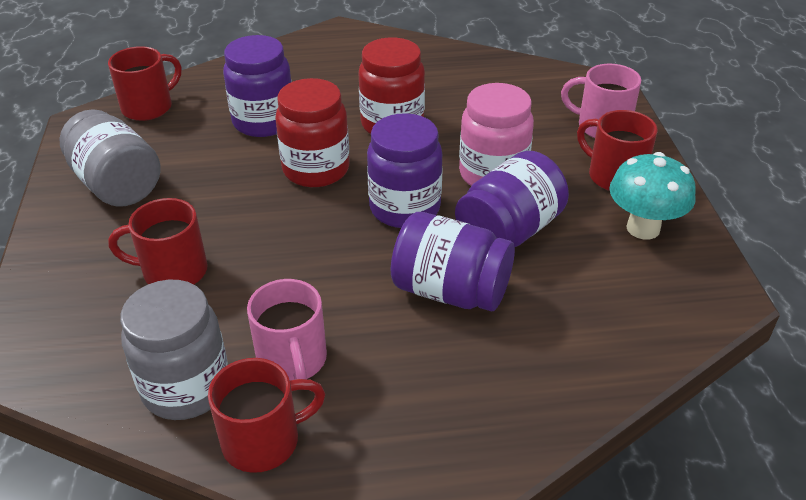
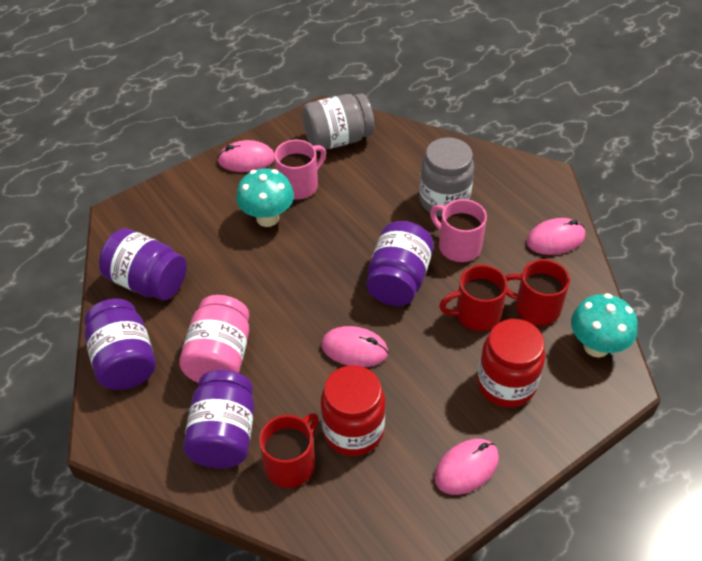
pink mouse: 0 -> 4
red mug: 4 -> 3
turquoise mushroom: 1 -> 2

